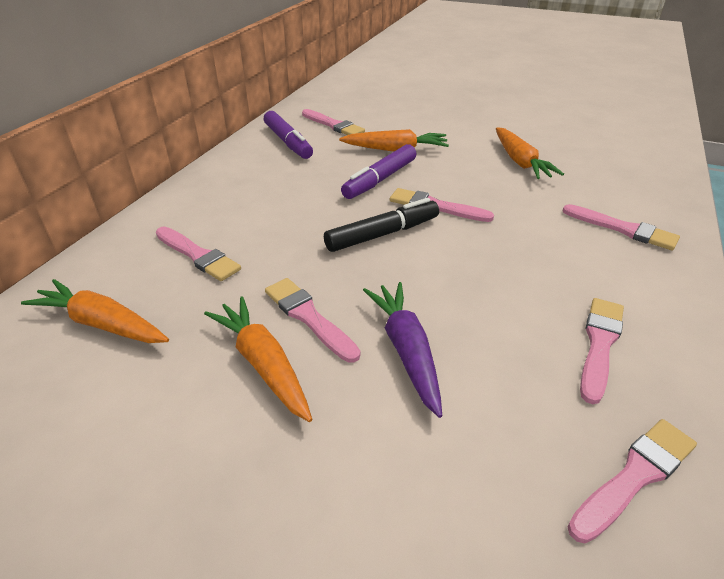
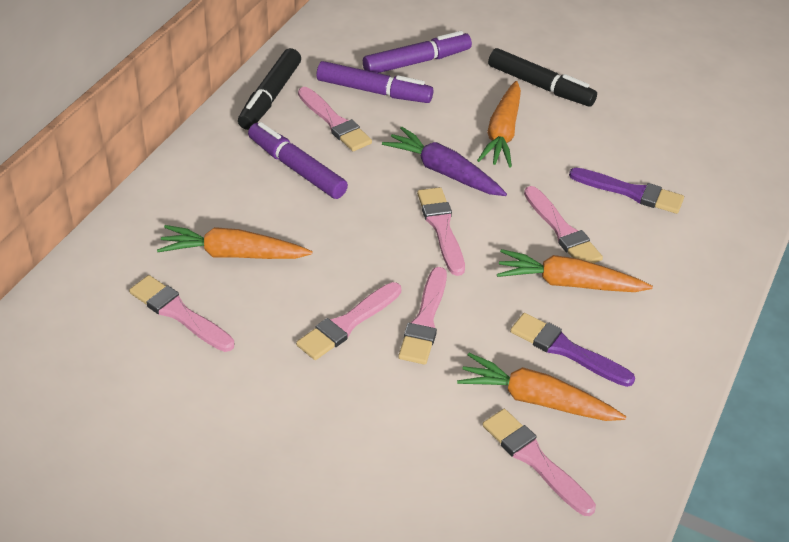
black marker: 1 -> 2
purple brush: 0 -> 2
purple marker: 2 -> 3

